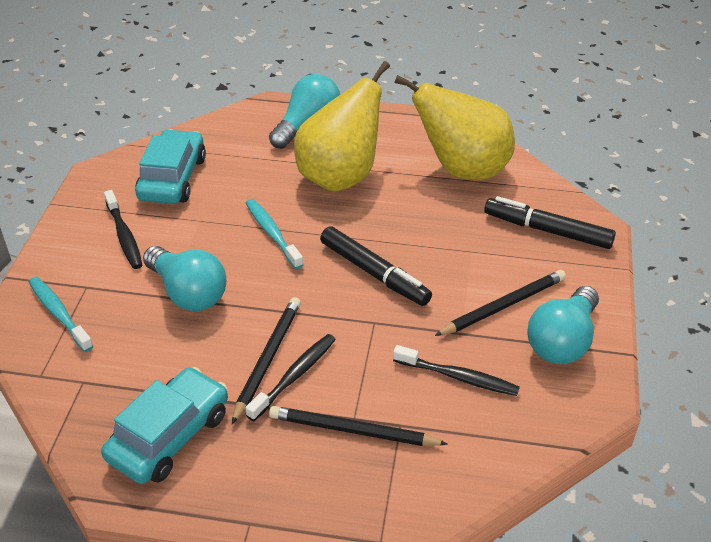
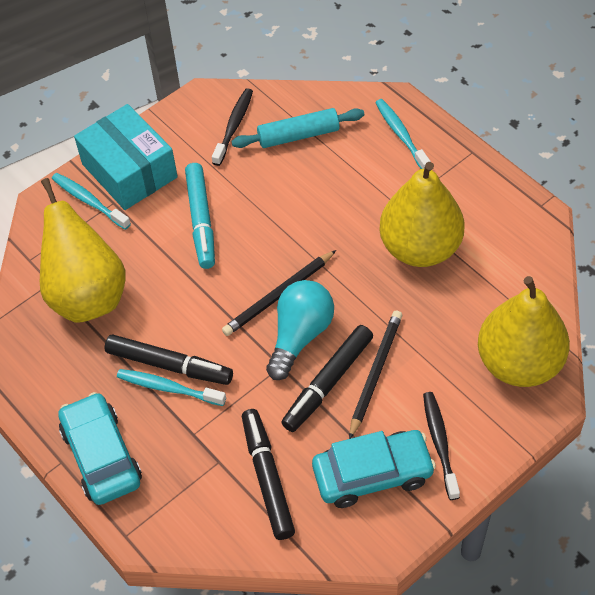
black marker: 2 -> 3
black pencil: 3 -> 2
black toothbrush: 3 -> 2
turquoise box: 0 -> 1
turquoise light bulb: 3 -> 1
turquoise marker: 0 -> 1
turquoise rolling pin: 0 -> 1
turquoise toothbrush: 2 -> 3
yellow pear: 2 -> 3

